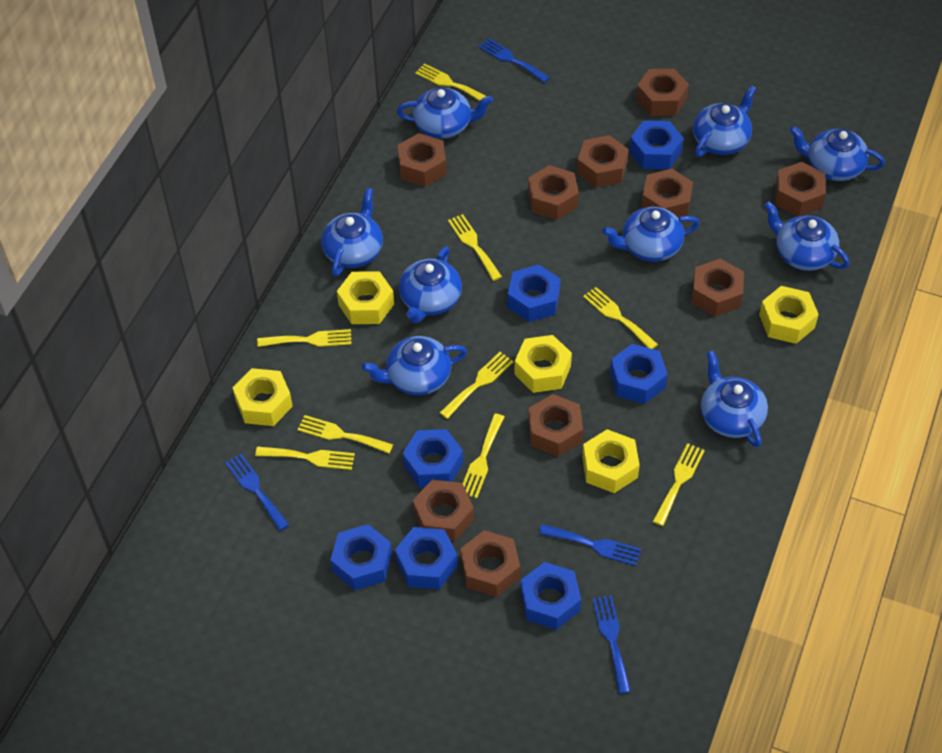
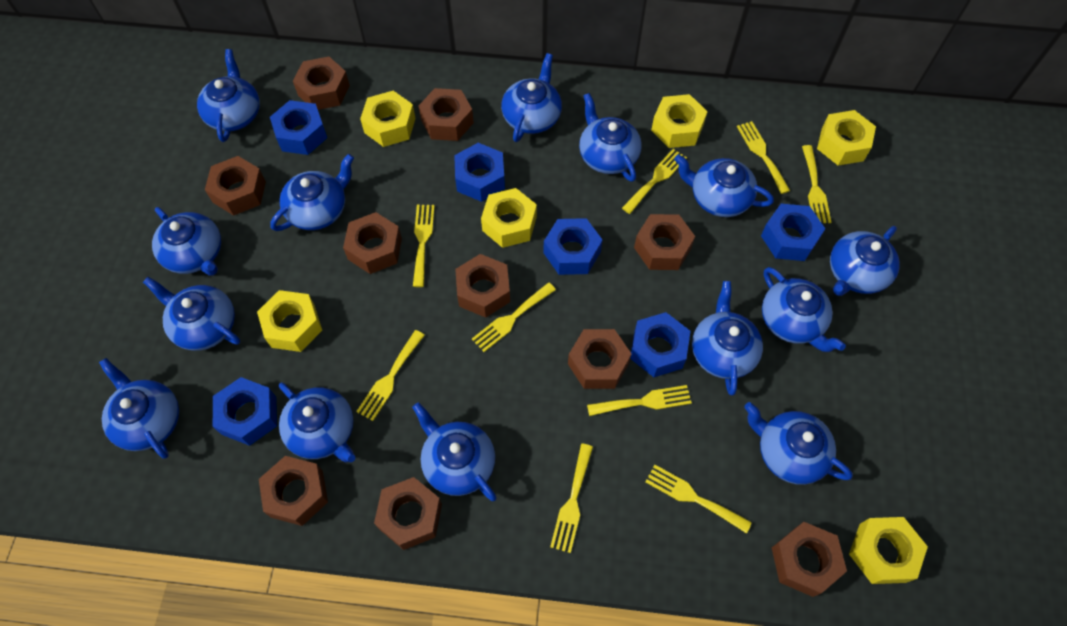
blue fork: 4 -> 0
blue nut: 7 -> 6
blue teapot: 9 -> 14
yellow nut: 5 -> 6

